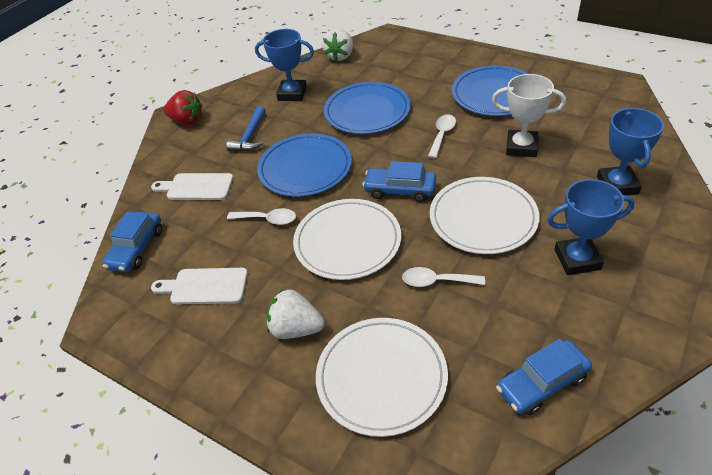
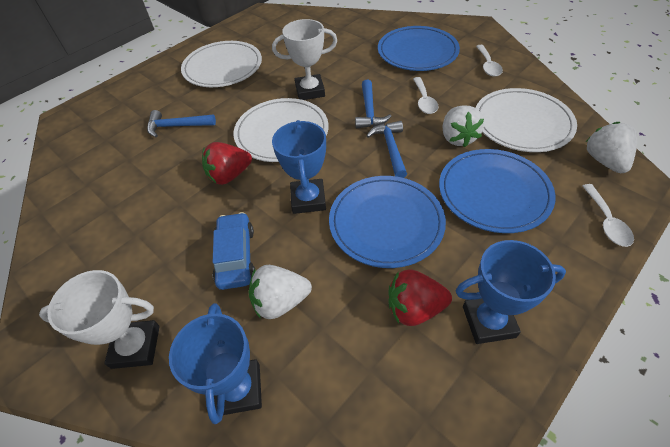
blue car: 3 -> 1
blue hammer: 1 -> 3
red strawberry: 1 -> 2
white cutting board: 2 -> 0
white strawberry: 2 -> 3
white trophy: 1 -> 2

